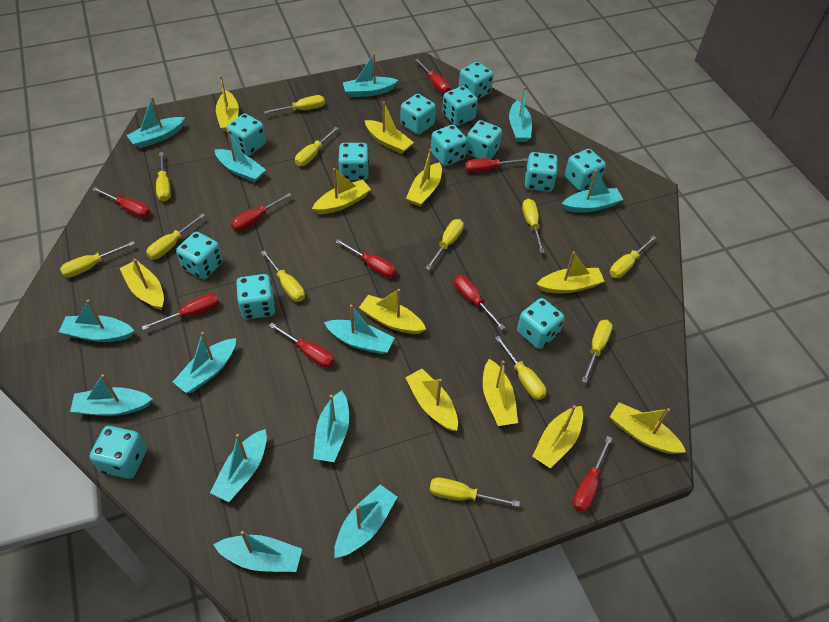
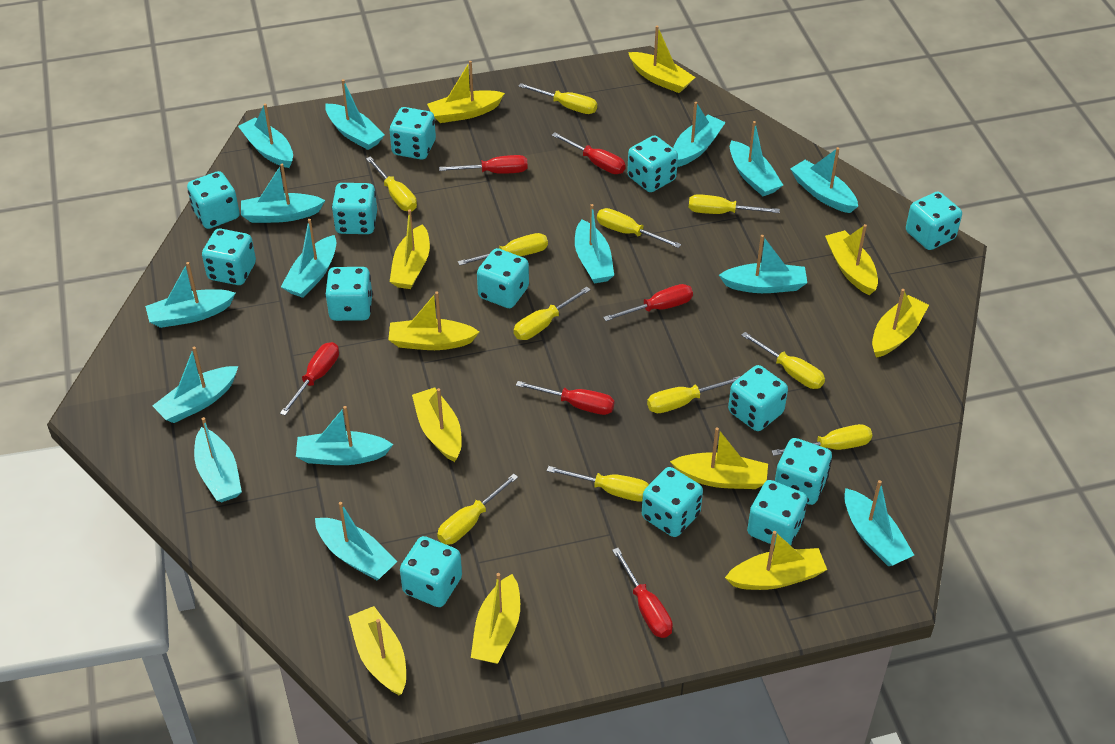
red screwdriver: 9 -> 6
turquoise boat: 13 -> 15
yellow screwdriver: 12 -> 11

